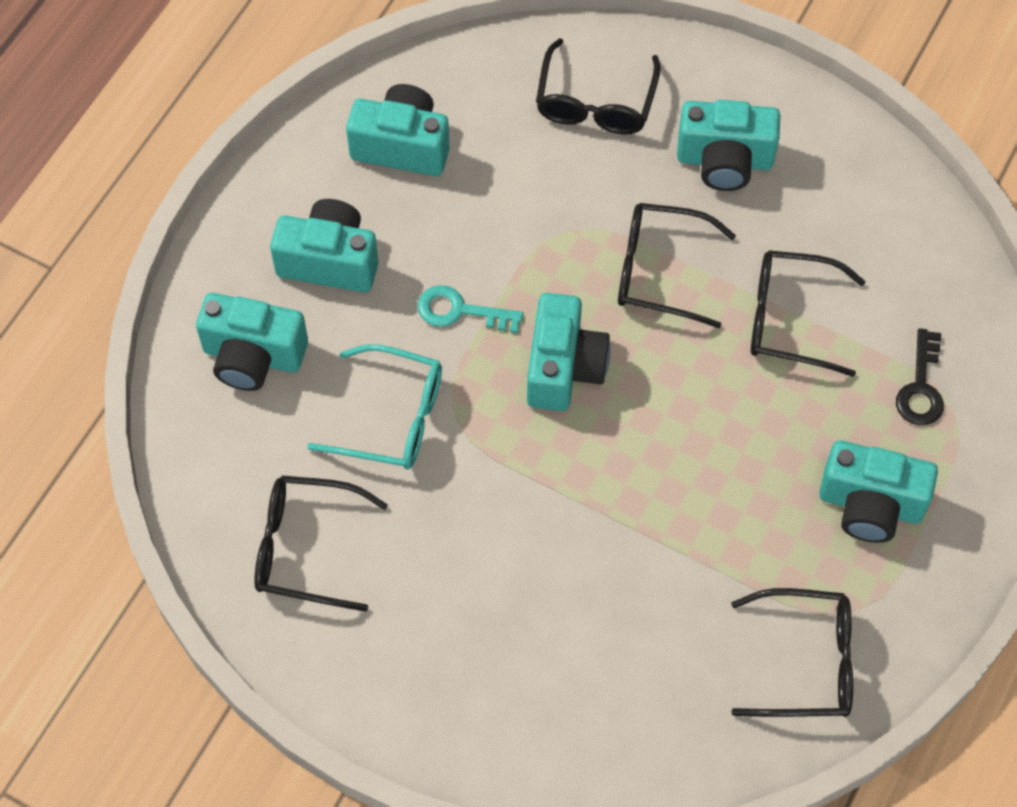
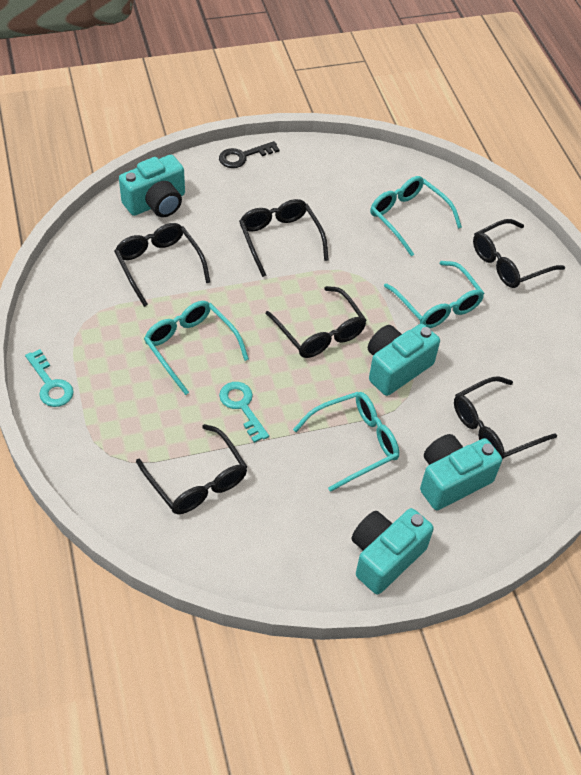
black glasses: 5 -> 6
turquoise camera: 6 -> 4
turquoise glasses: 1 -> 4
turquoise key: 1 -> 2

